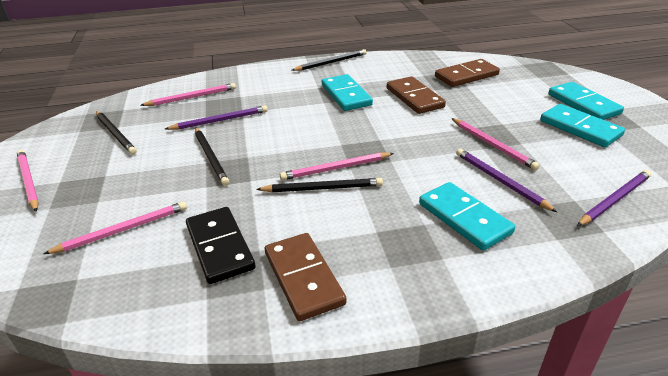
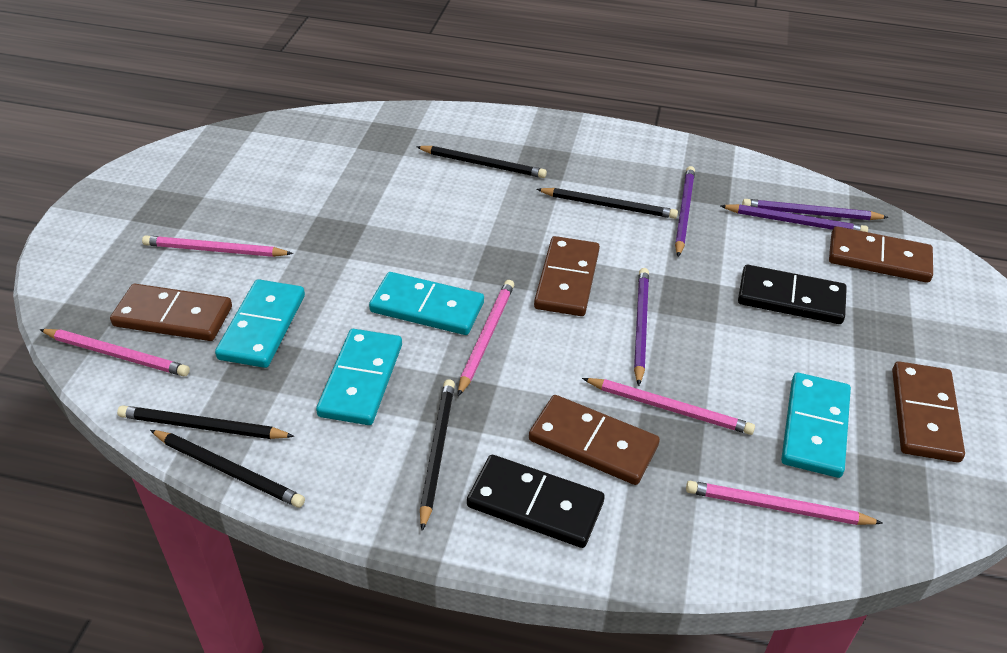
black domino: 1 -> 2
black pencil: 4 -> 5
brown domino: 3 -> 5
purple pencil: 3 -> 4

